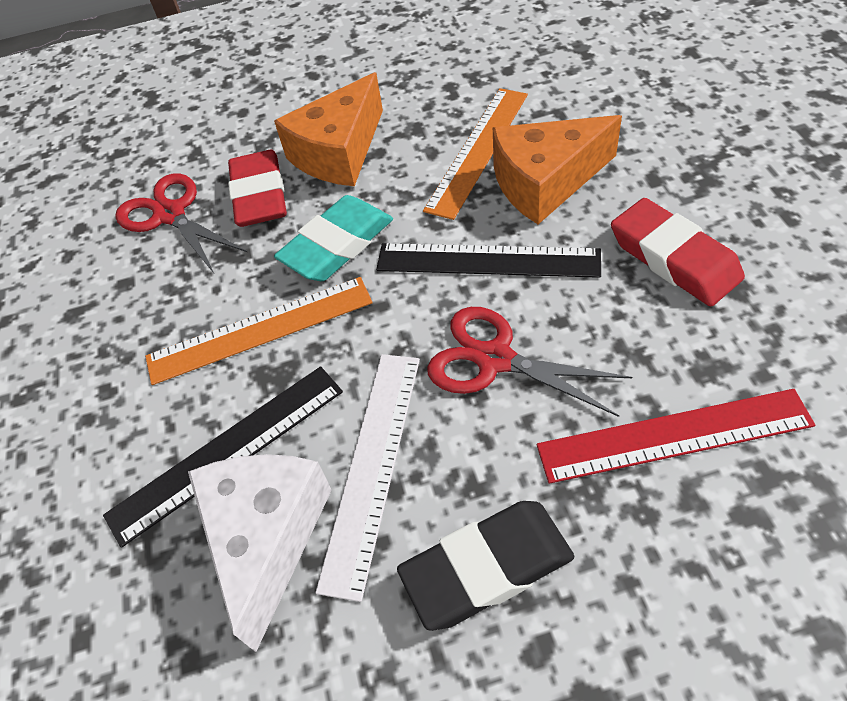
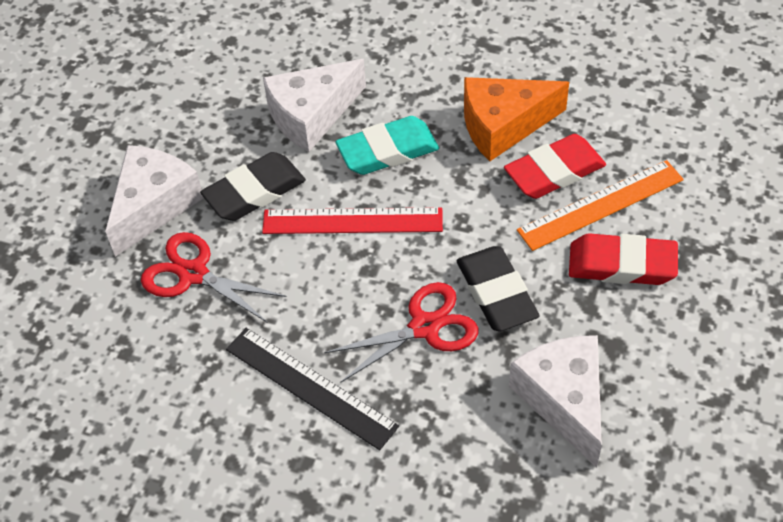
black eraser: 1 -> 2
black ruler: 2 -> 1
orange cheese: 2 -> 1
orange ruler: 2 -> 1
white cheese: 1 -> 3
white ruler: 1 -> 0

